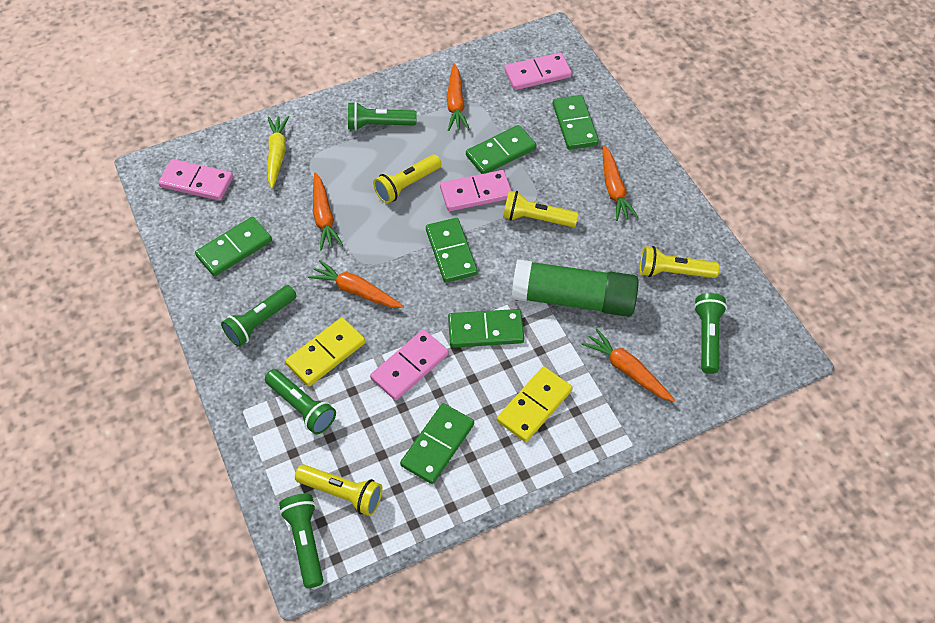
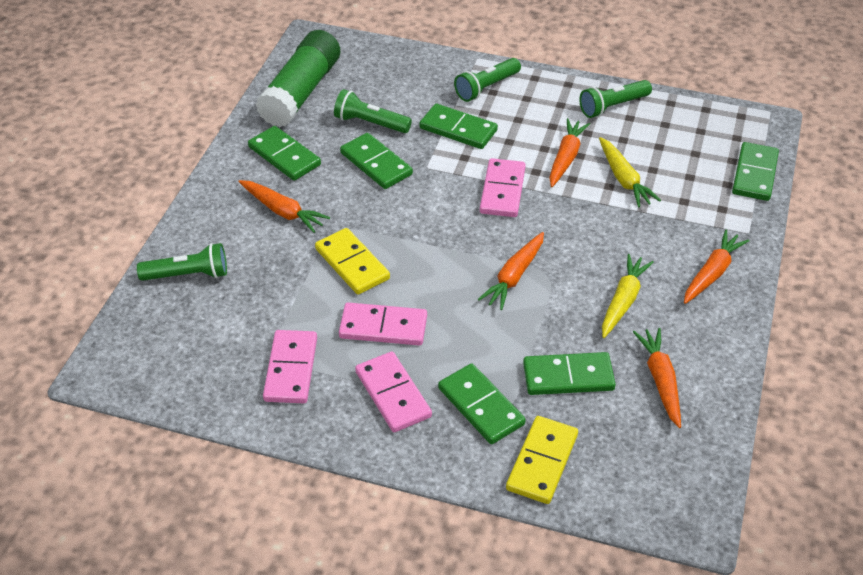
green flashlight: 5 -> 4
yellow carrot: 1 -> 2
yellow flashlight: 4 -> 0

